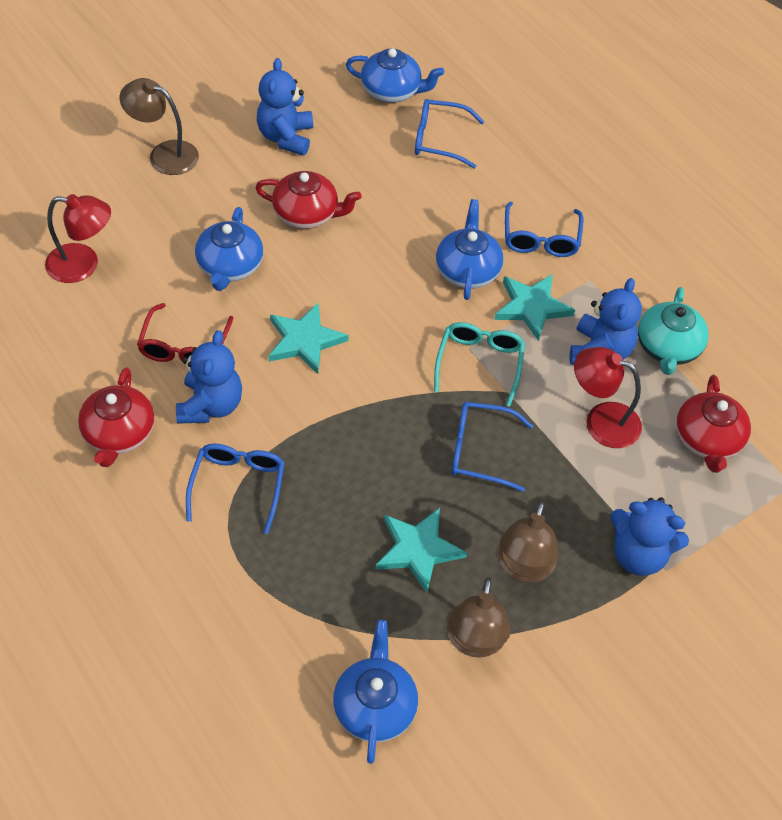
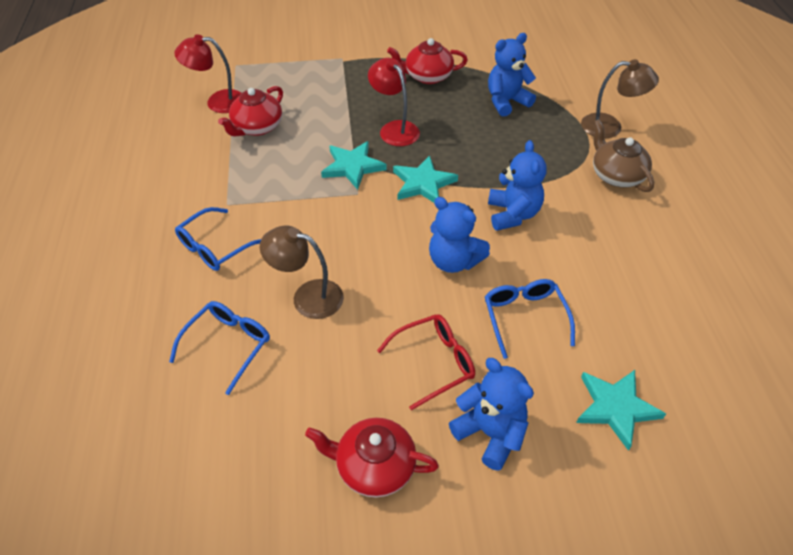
blue glasses: 4 -> 3
blue teapot: 4 -> 0
brown lamp: 3 -> 2
brown teapot: 0 -> 1
turquoise glasses: 1 -> 0
turquoise teapot: 1 -> 0

